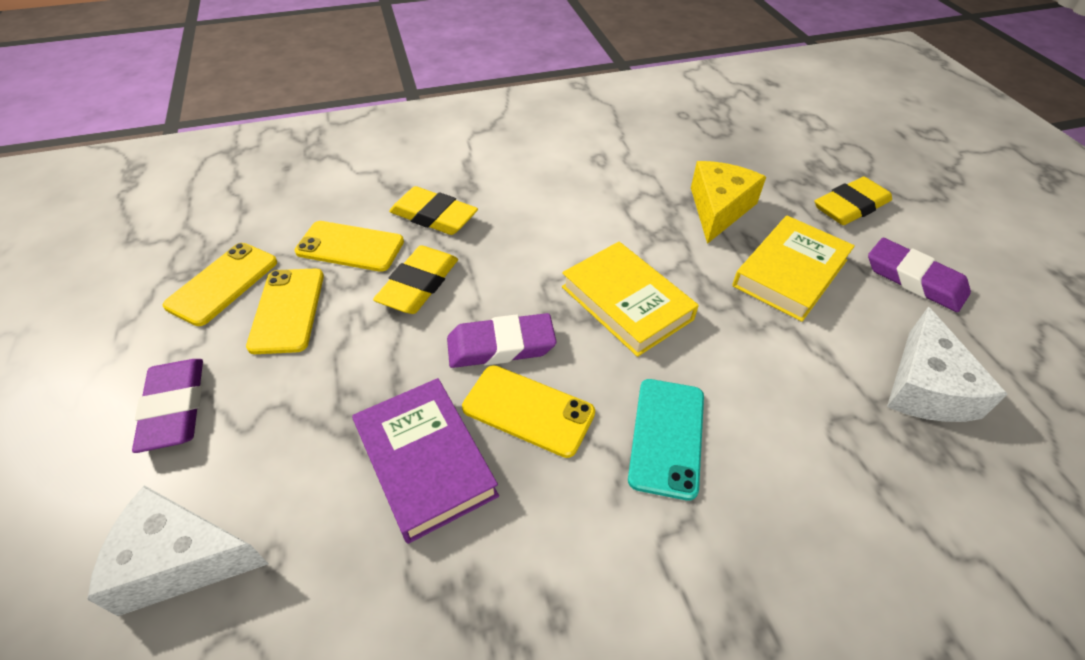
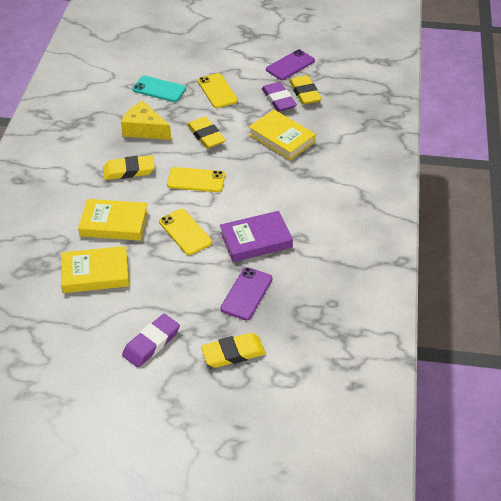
purple eraser: 3 -> 2
purple phone: 0 -> 2
white cheese: 2 -> 0
yellow book: 2 -> 3
yellow eraser: 3 -> 4
yellow phone: 4 -> 3

